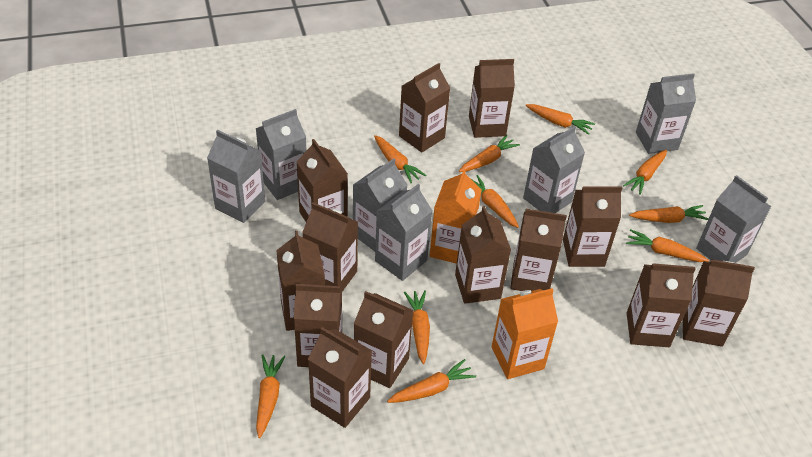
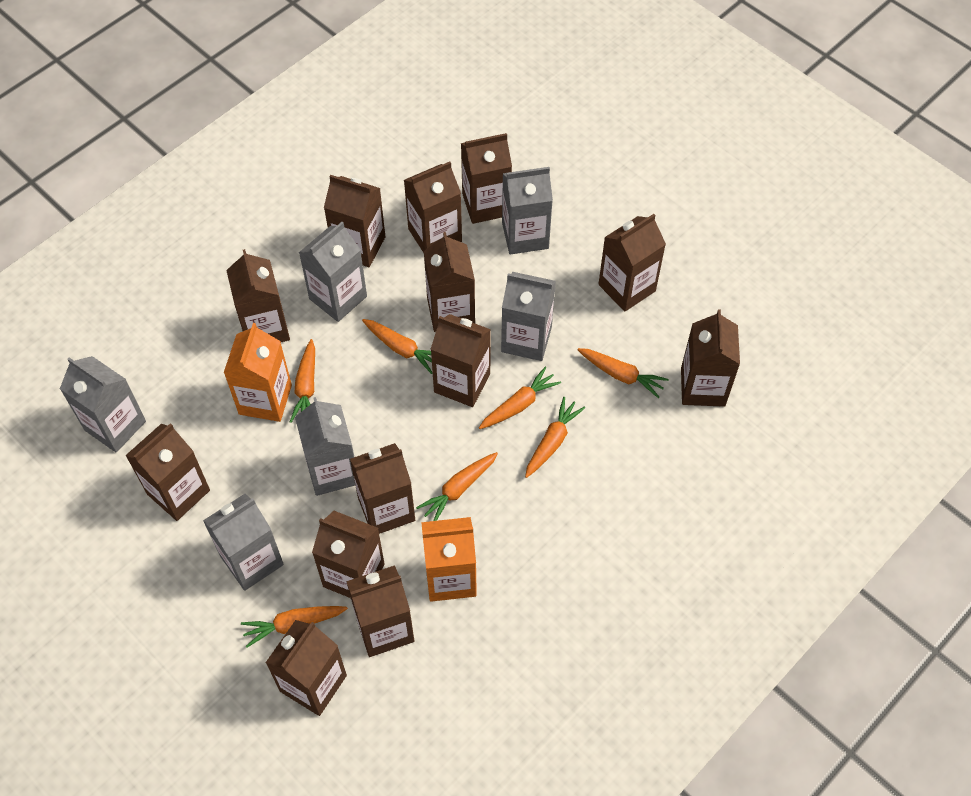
grey carton: 7 -> 6
orange carrot: 10 -> 7

